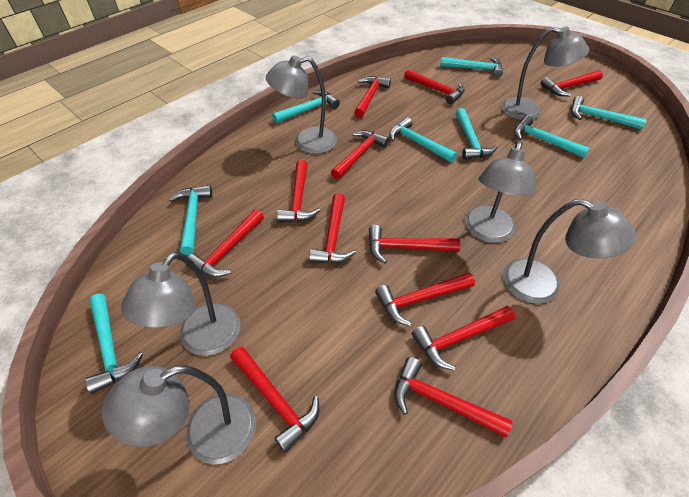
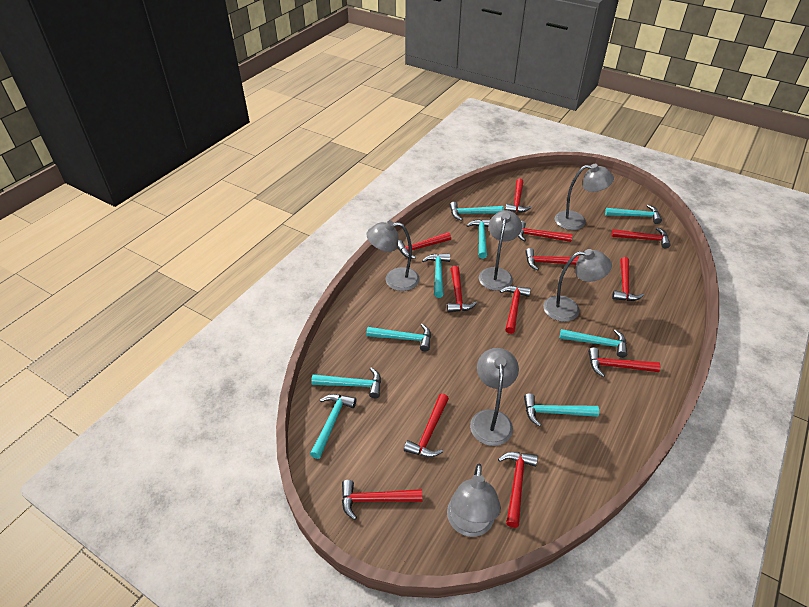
turquoise hammer: 8 -> 9

